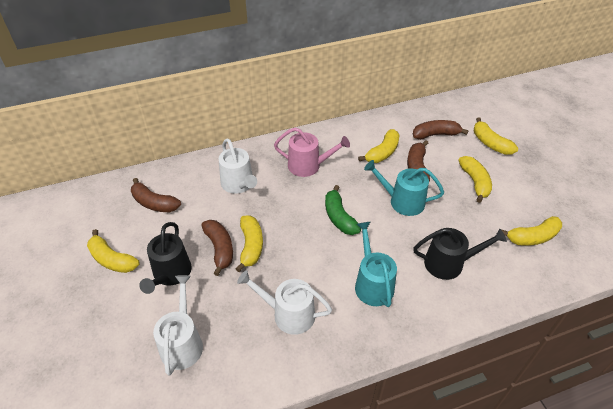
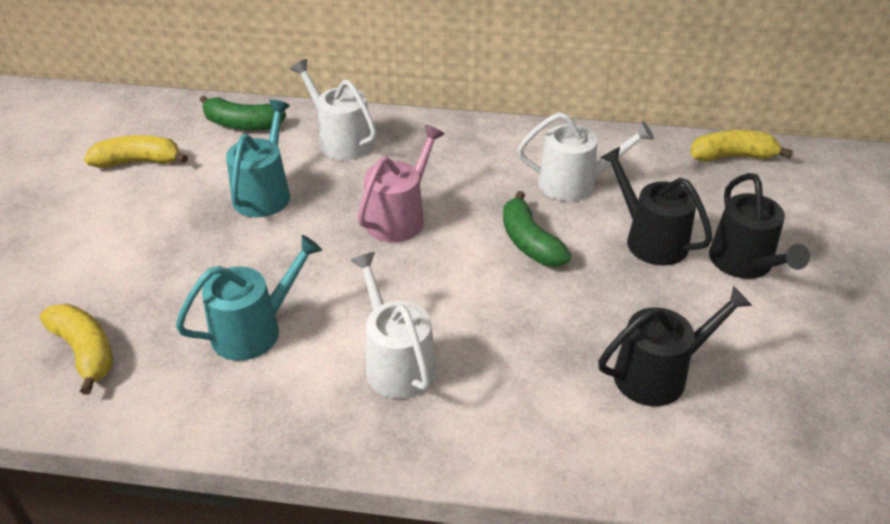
black watering can: 2 -> 3
brown banana: 4 -> 0
green banana: 1 -> 2
yellow banana: 6 -> 3

